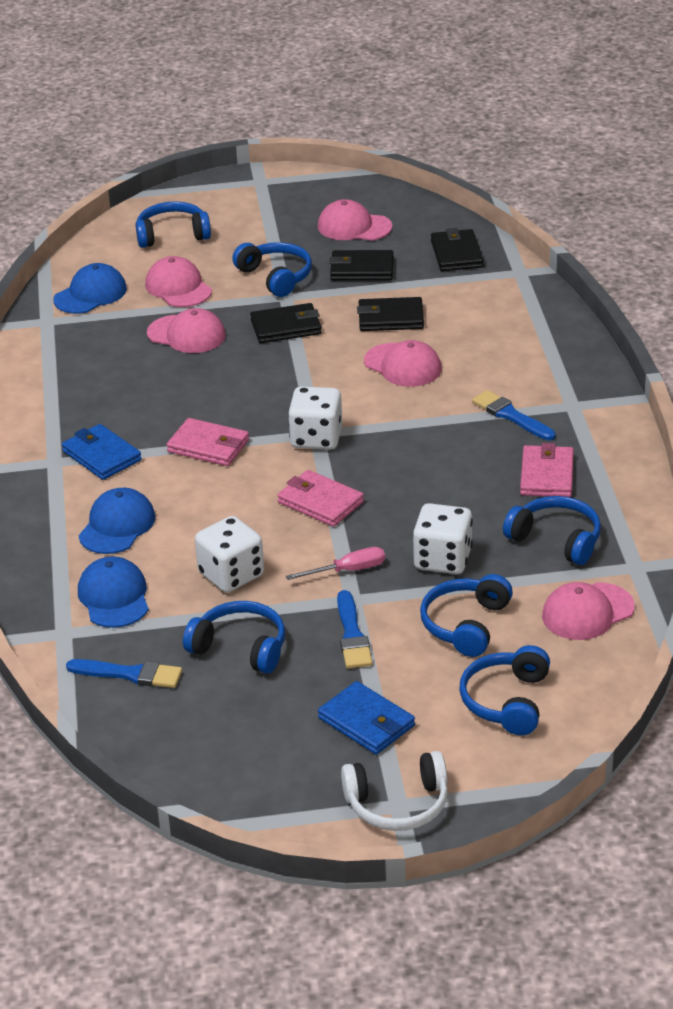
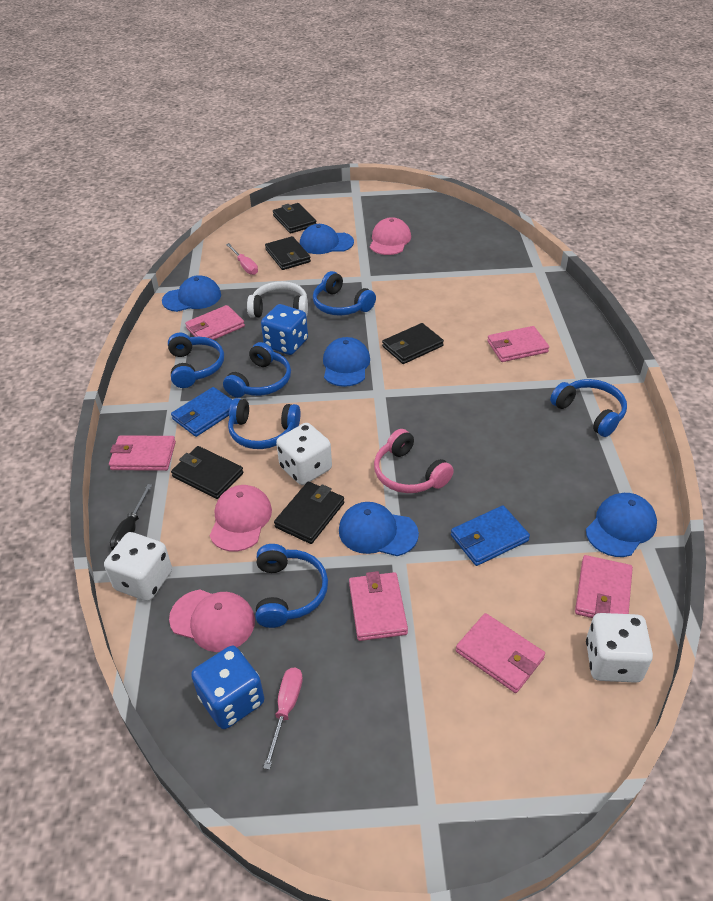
black screwdriver: 0 -> 1
black wallet: 4 -> 5
blue brush: 3 -> 0
blue cap: 3 -> 5
blue dice: 0 -> 2
pink cap: 5 -> 3
pink headphones: 0 -> 1
pink screwdriver: 1 -> 2
pink wallet: 3 -> 6

